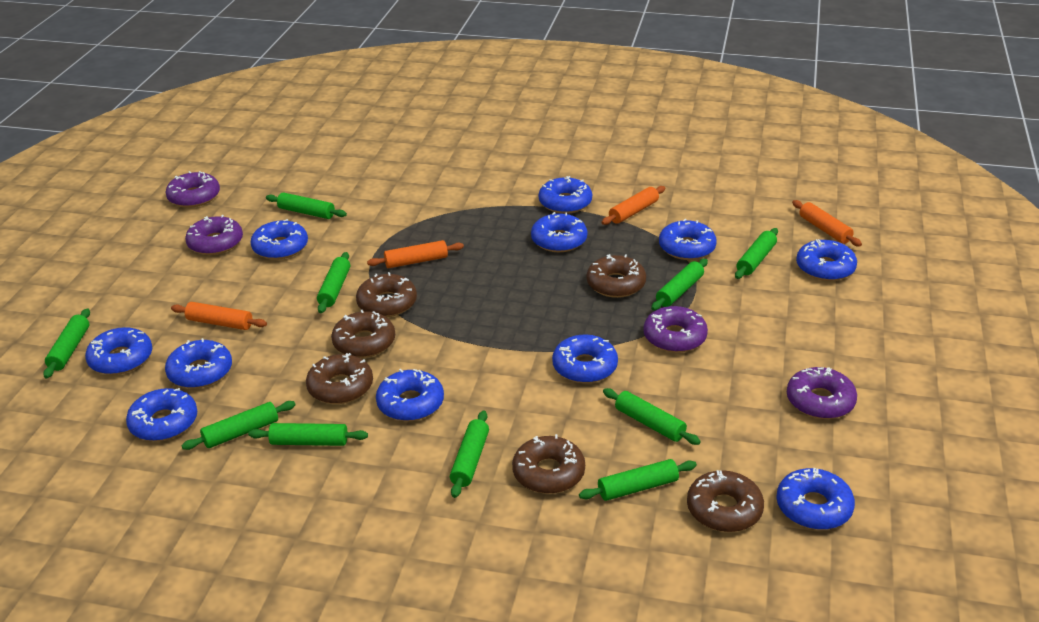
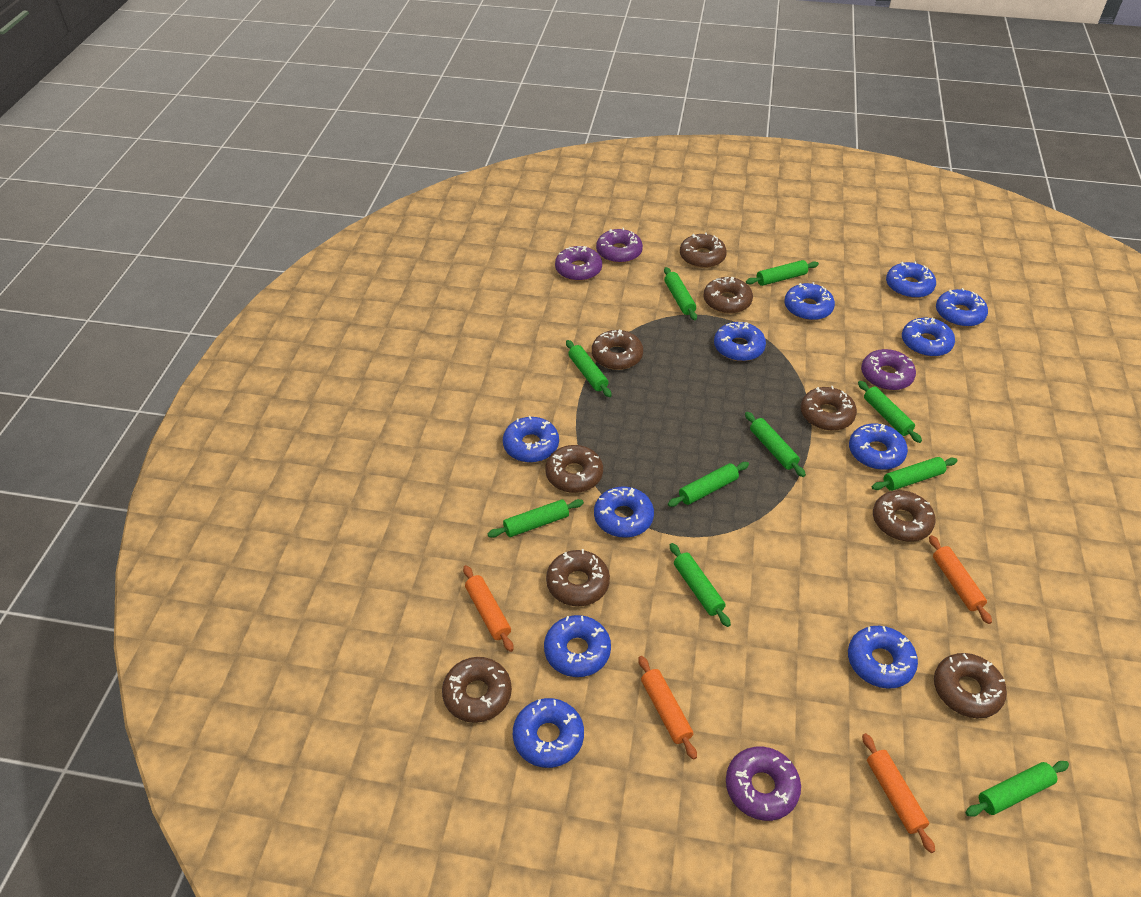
brown donut: 6 -> 9

